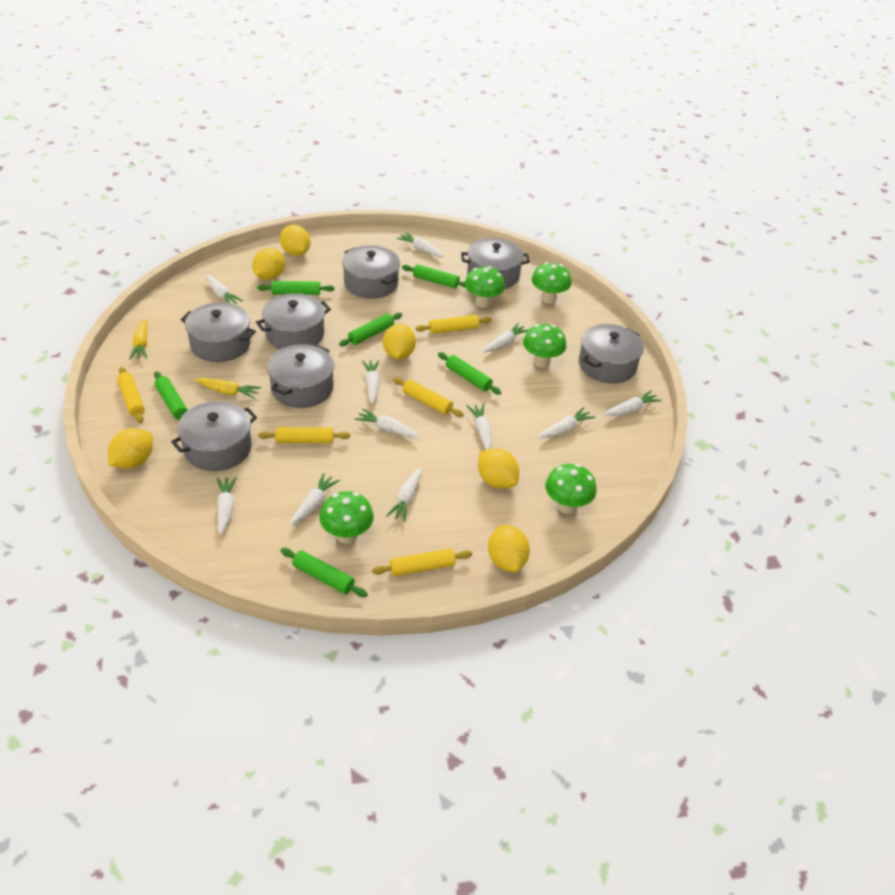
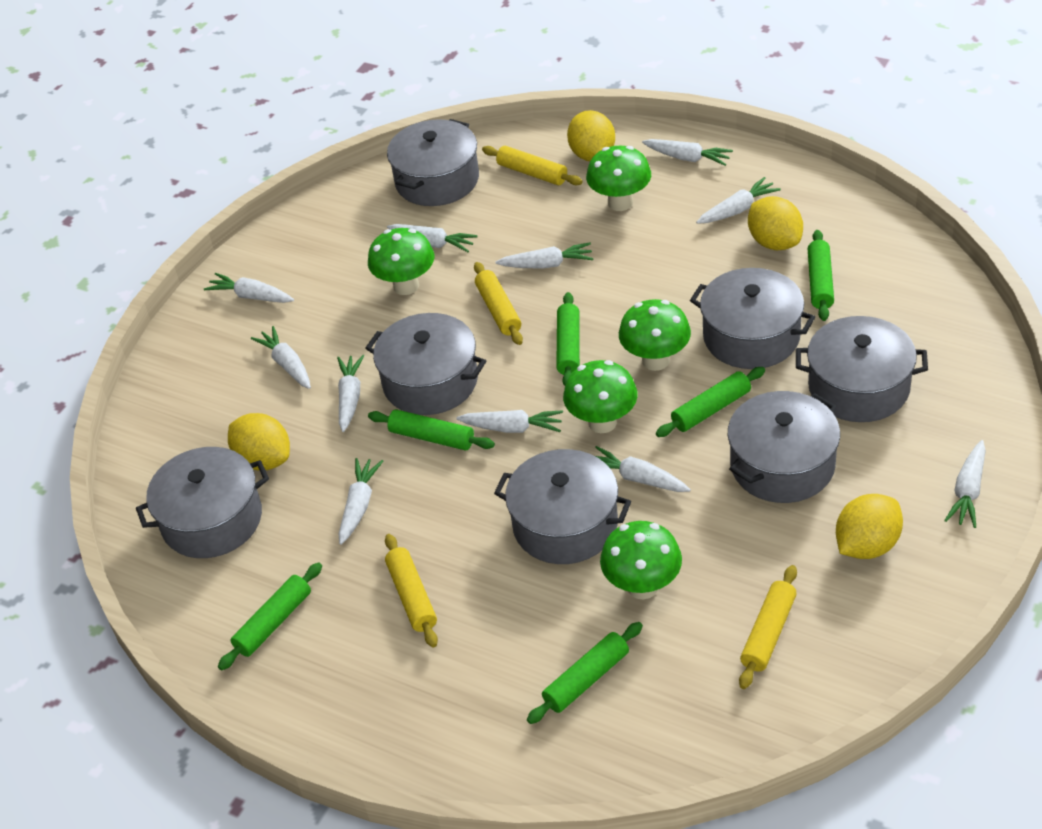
yellow carrot: 2 -> 0
yellow lemon: 6 -> 4
yellow rolling pin: 5 -> 4

